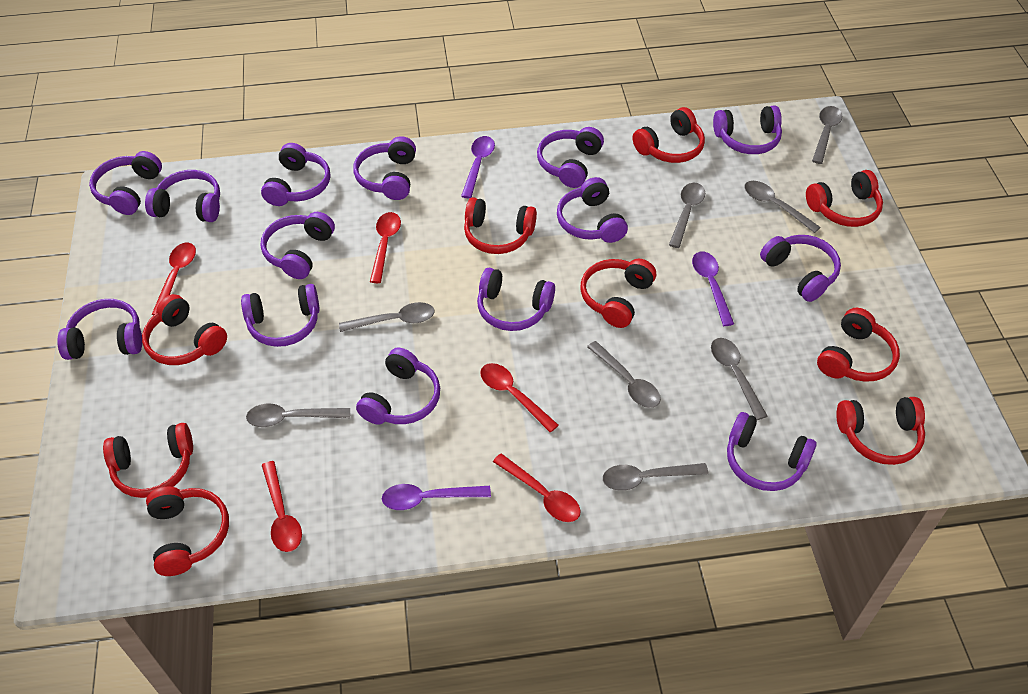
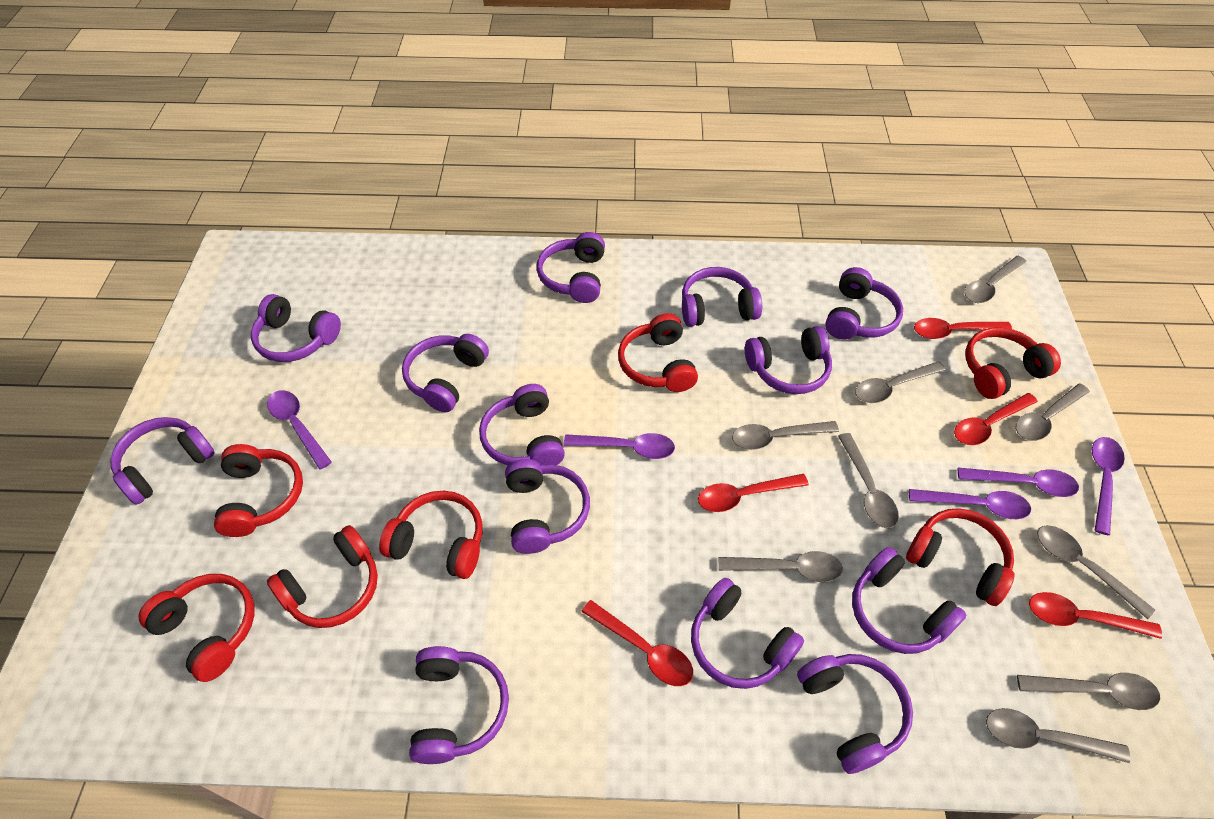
grey spoon: 8 -> 9
purple headphones: 14 -> 13
purple spoon: 3 -> 5
red headphones: 9 -> 7

